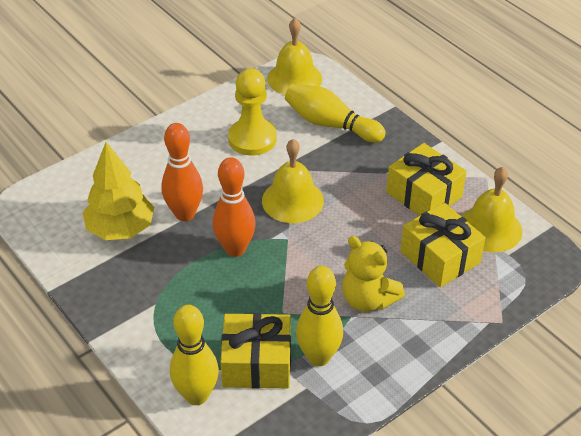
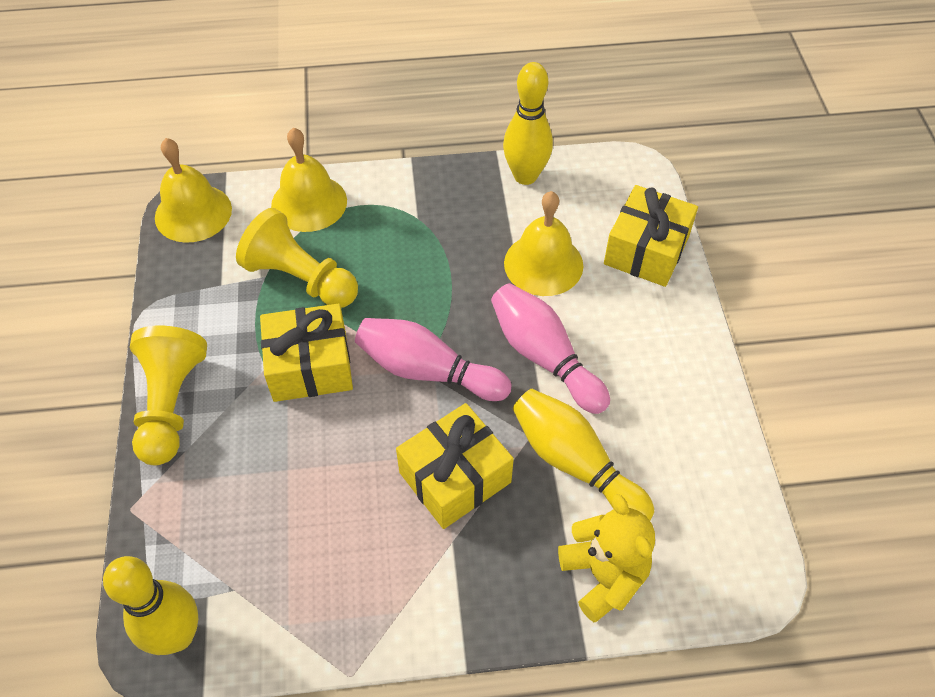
orange bowling pin: 2 -> 0
pink bowling pin: 0 -> 2
yellow pawn: 1 -> 2
yellow tree: 1 -> 0

